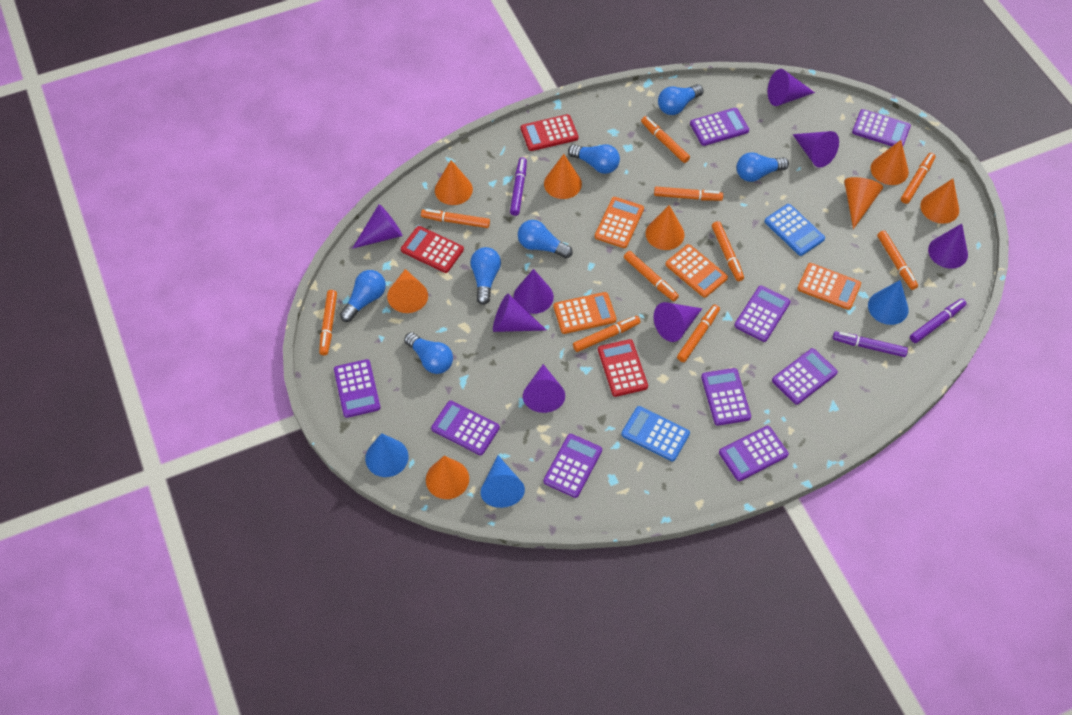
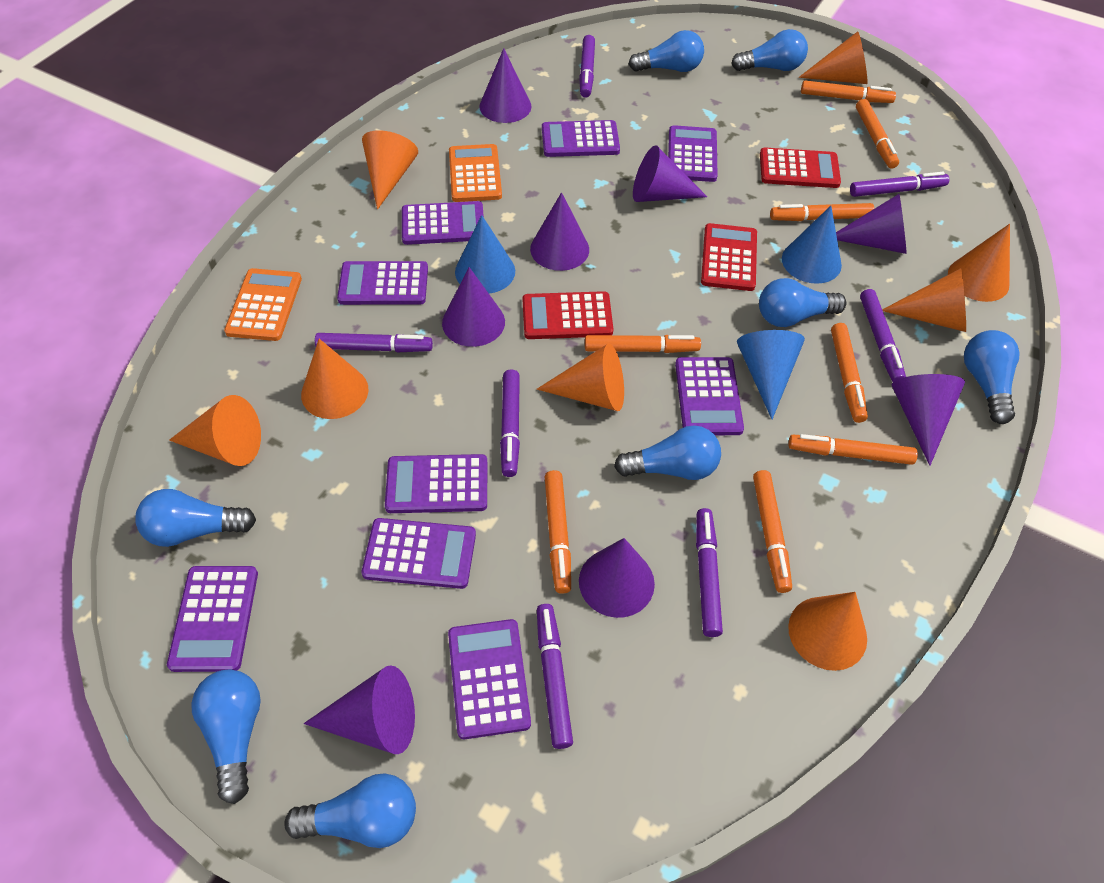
blue calculator: 2 -> 0
blue light bulb: 7 -> 8
orange calculator: 4 -> 2
orange marker: 10 -> 8
purple marker: 3 -> 7

